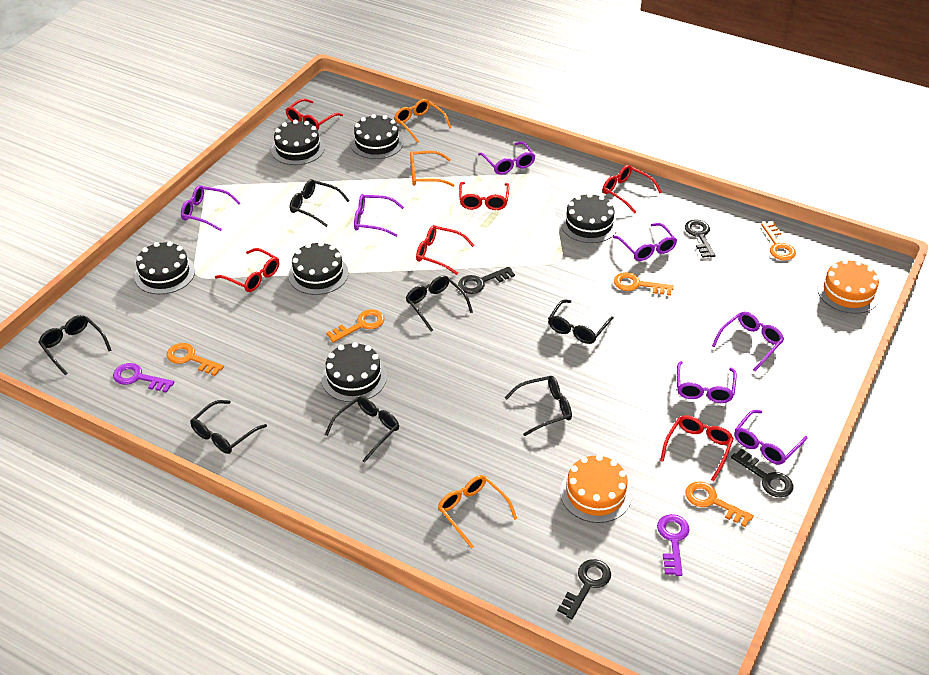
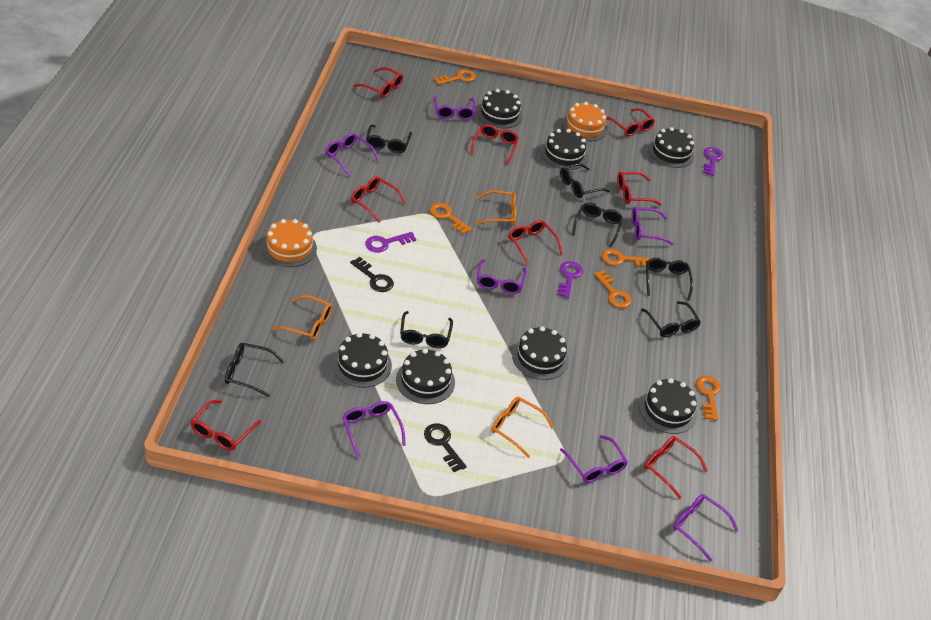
black cake: 6 -> 7
black key: 4 -> 2
purple key: 2 -> 3
red glasses: 6 -> 8

